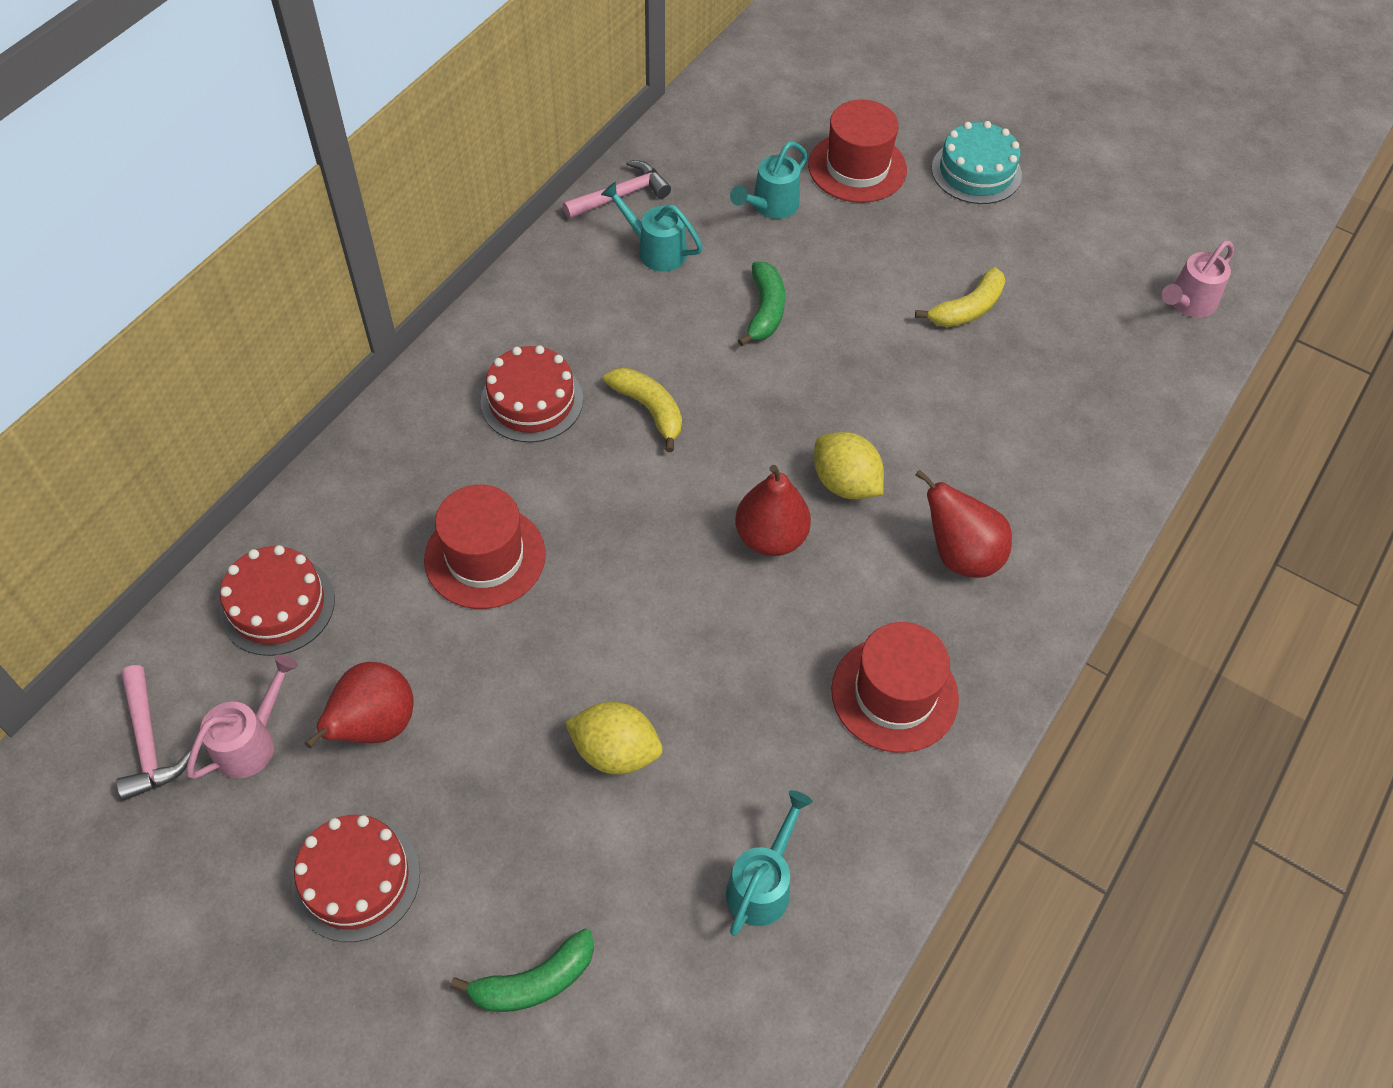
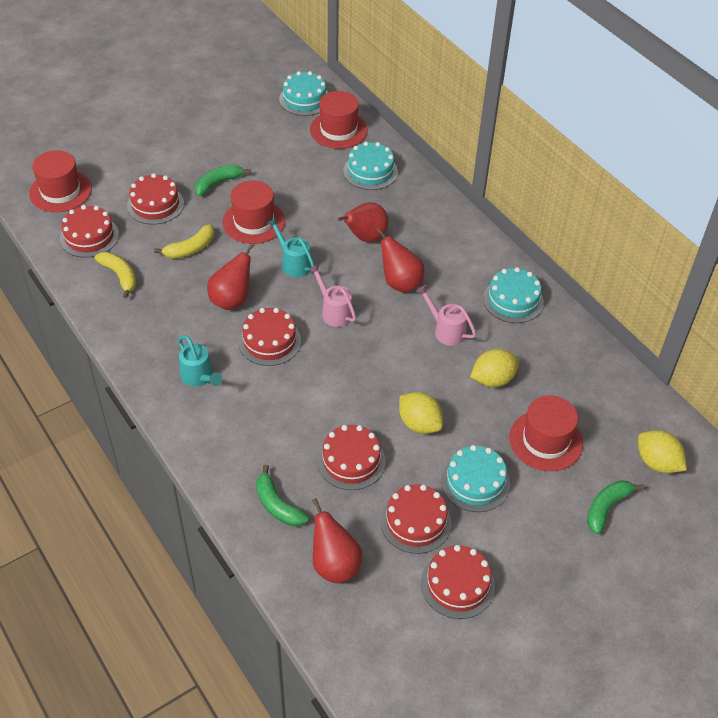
green banana: 2 -> 3
pink hammer: 2 -> 0
red cake: 3 -> 6
red hat: 3 -> 4
red pear: 3 -> 4
turquoise cake: 1 -> 4
turquoise watering can: 3 -> 2
yellow lemon: 2 -> 3

